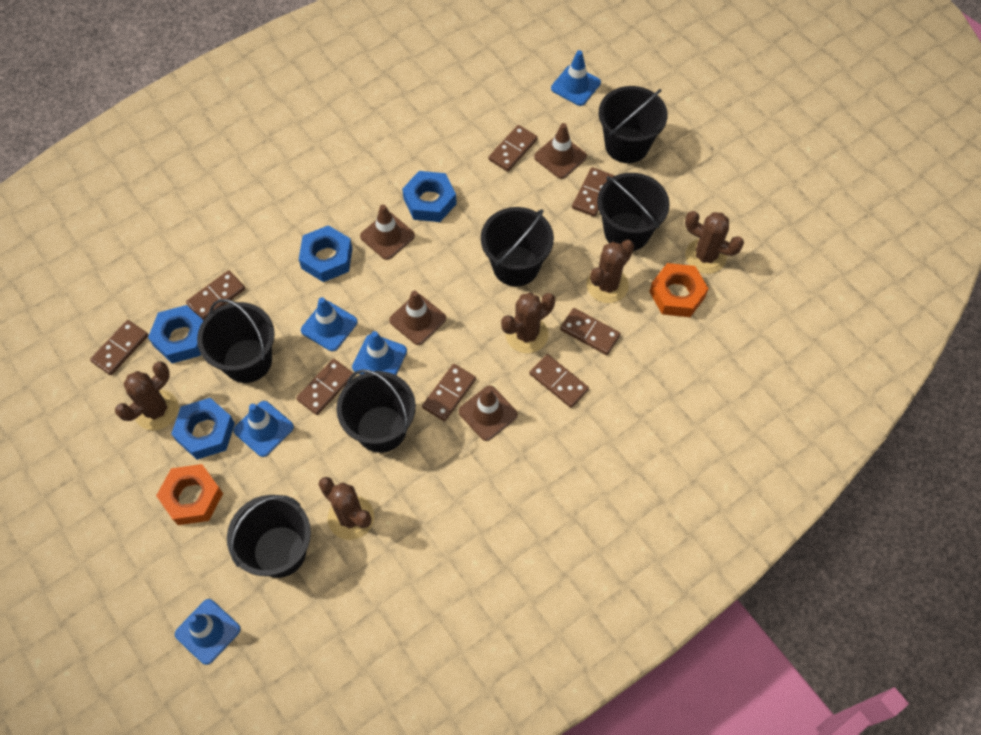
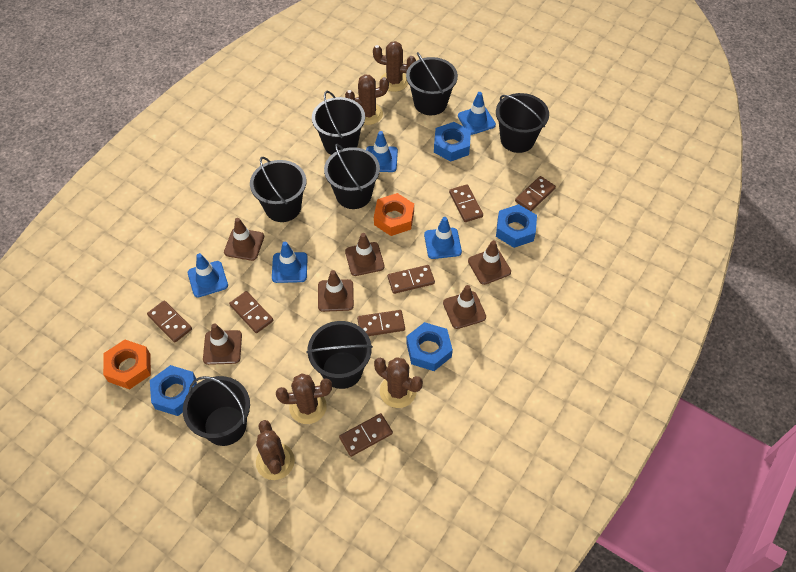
black bucket: 6 -> 7
brown domino: 8 -> 7
brown traffic cone: 4 -> 6

